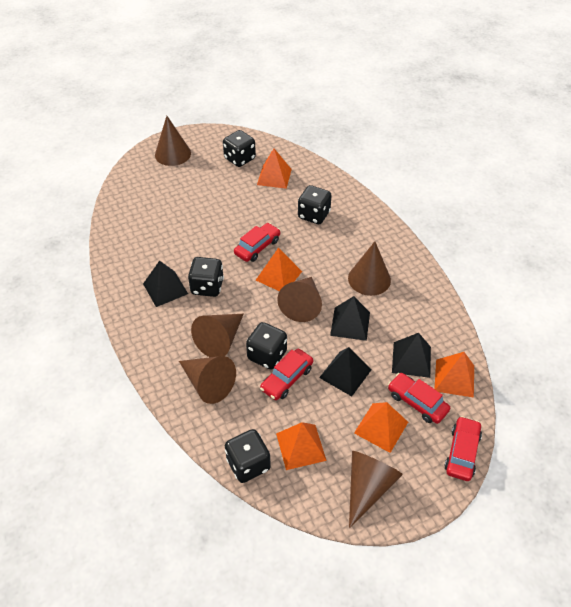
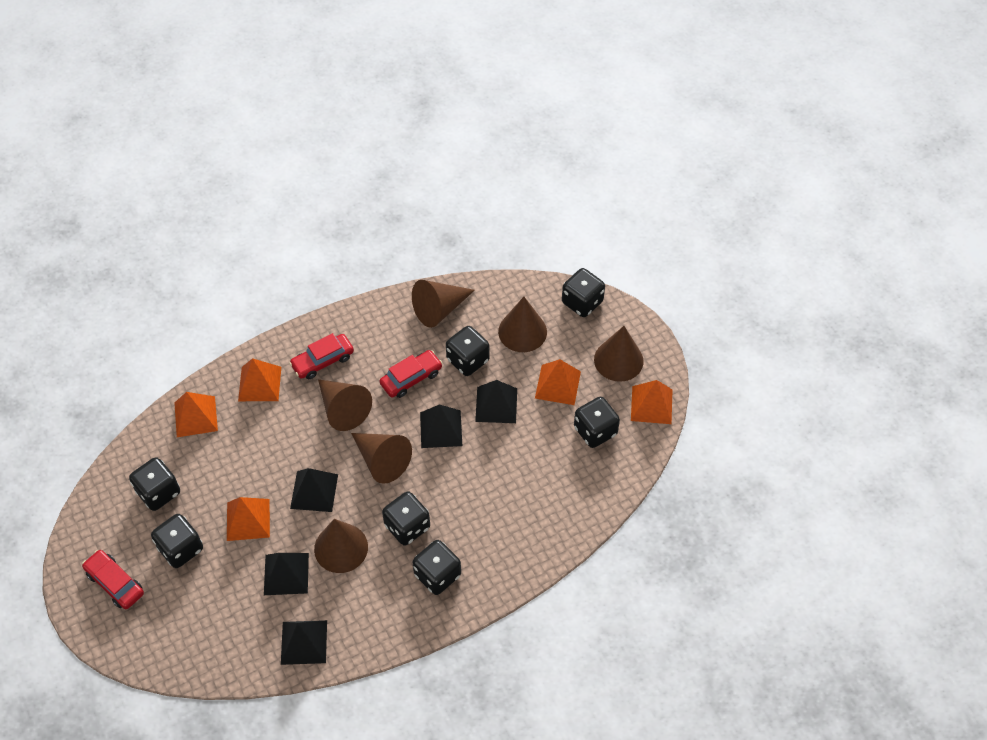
black dice: 5 -> 7
black pyramid: 4 -> 5
red car: 4 -> 3

